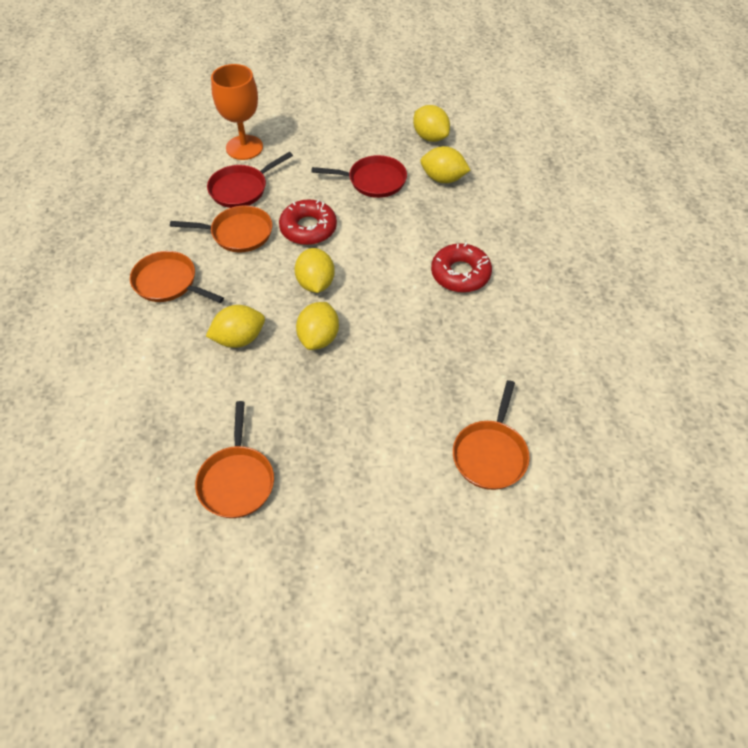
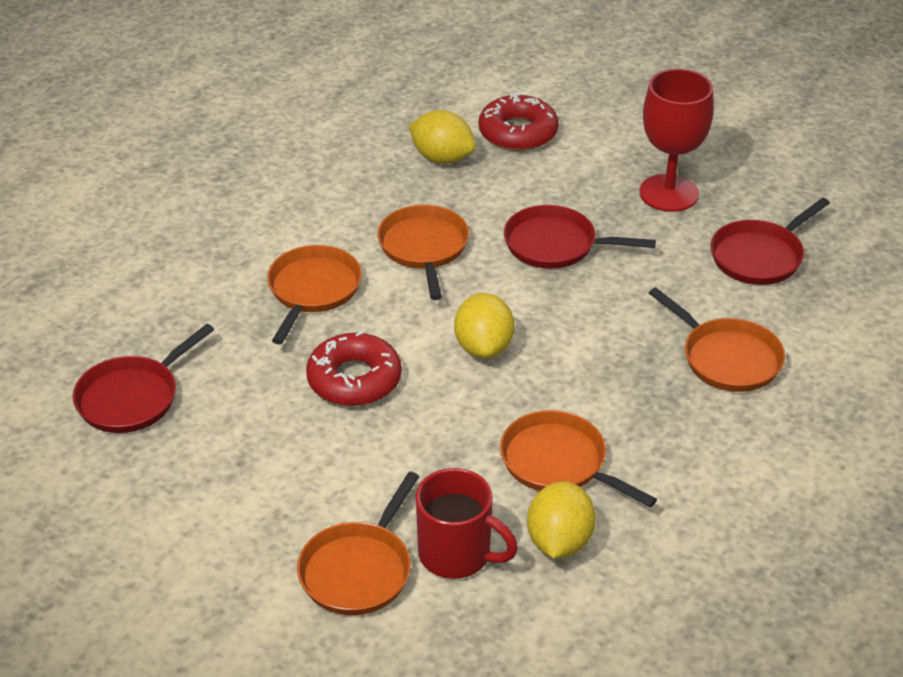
orange goblet: 1 -> 0
orange pan: 4 -> 5
red goblet: 0 -> 1
red mug: 0 -> 1
red pan: 2 -> 3
yellow lemon: 5 -> 3

